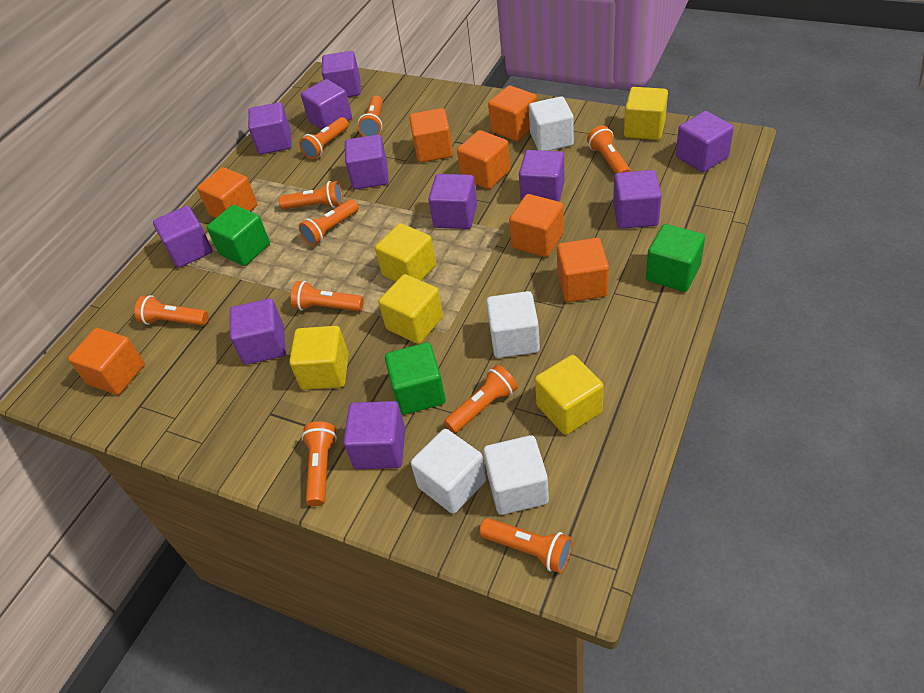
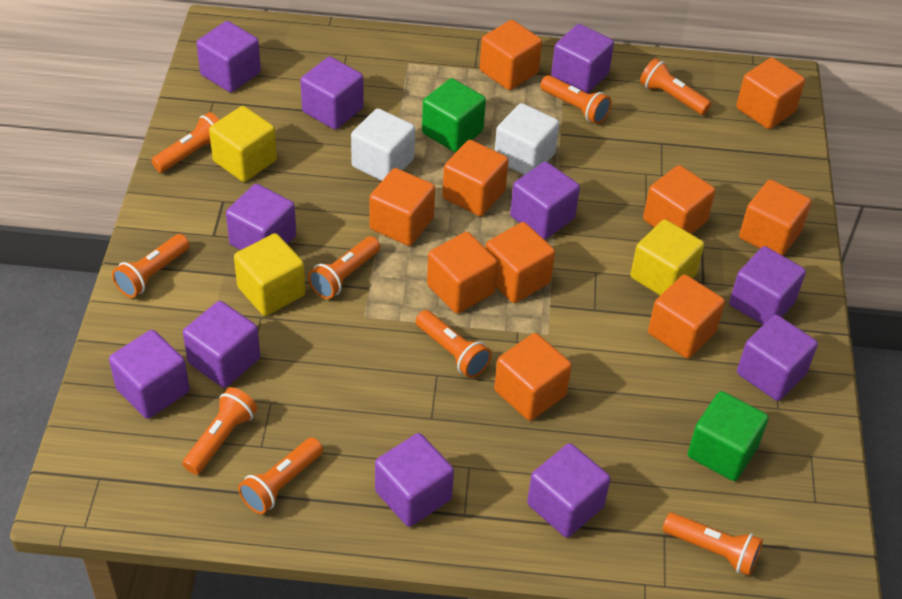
green cube: 3 -> 2
orange cube: 7 -> 10
orange flashlight: 10 -> 9
white cube: 4 -> 2
yellow cube: 5 -> 3

